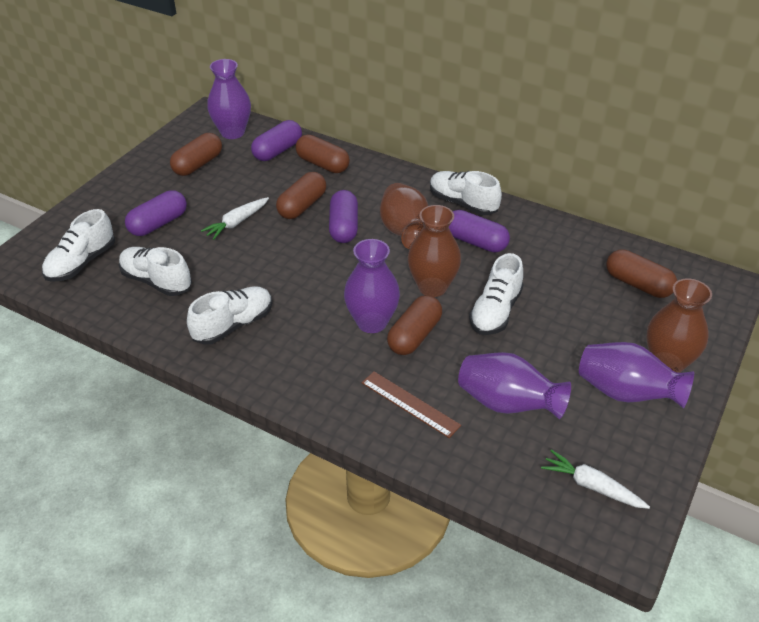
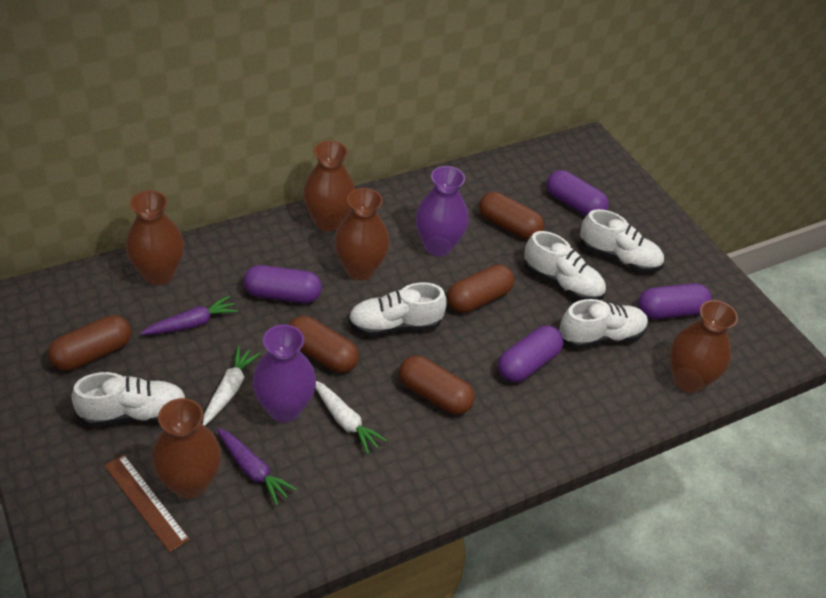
brown vase: 3 -> 5
purple carrot: 0 -> 2
purple vase: 4 -> 2

